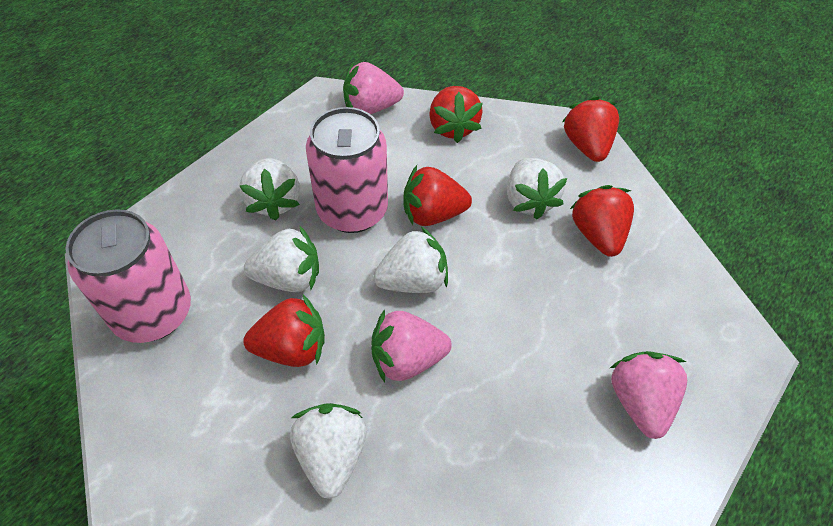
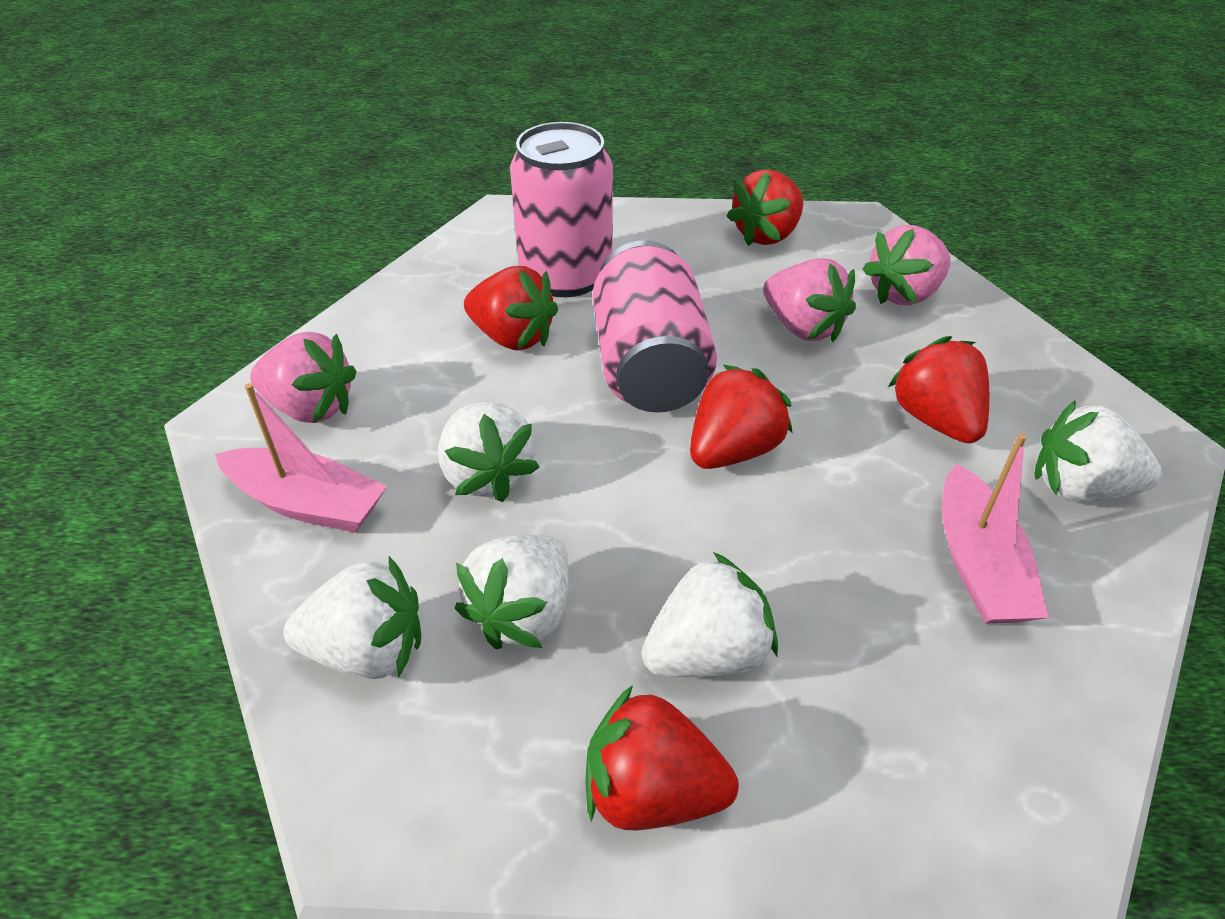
pink boat: 0 -> 2

